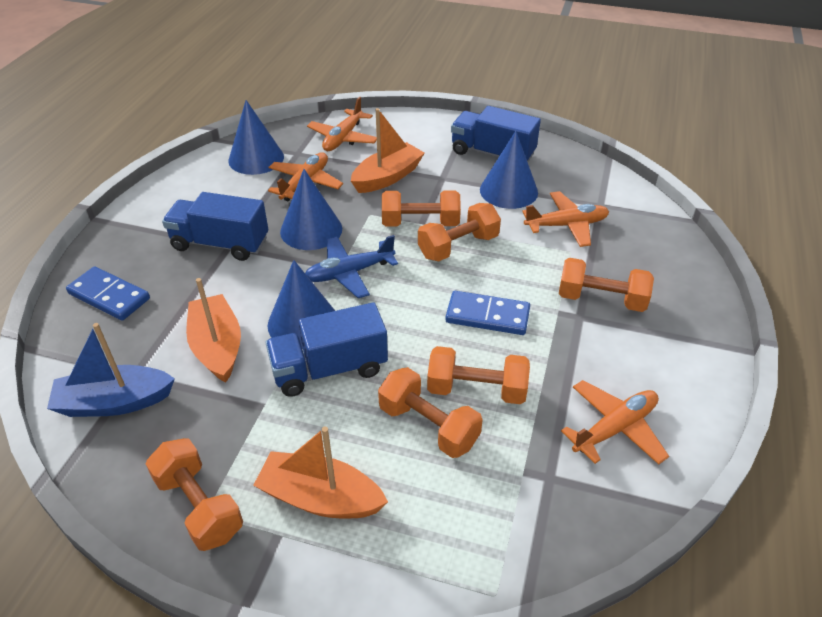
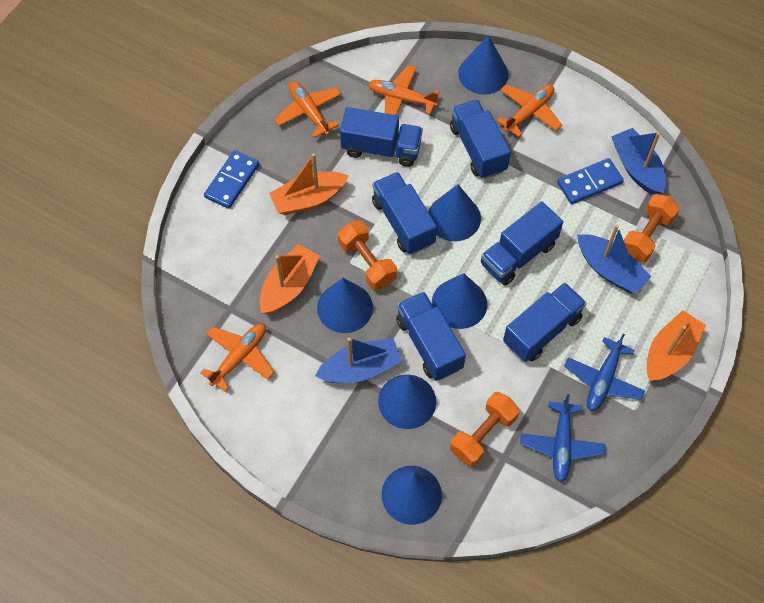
blue boat: 1 -> 3
blue cone: 4 -> 6
blue plane: 1 -> 2
blue truck: 3 -> 6
orange dumbbell: 6 -> 3

